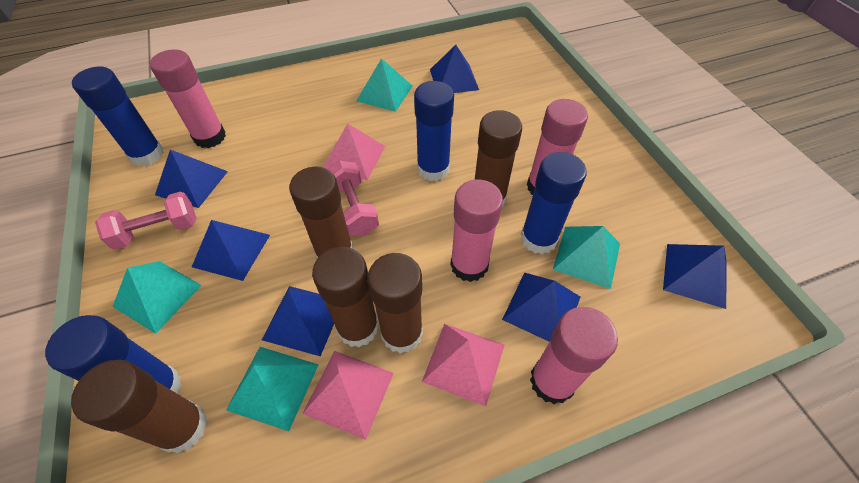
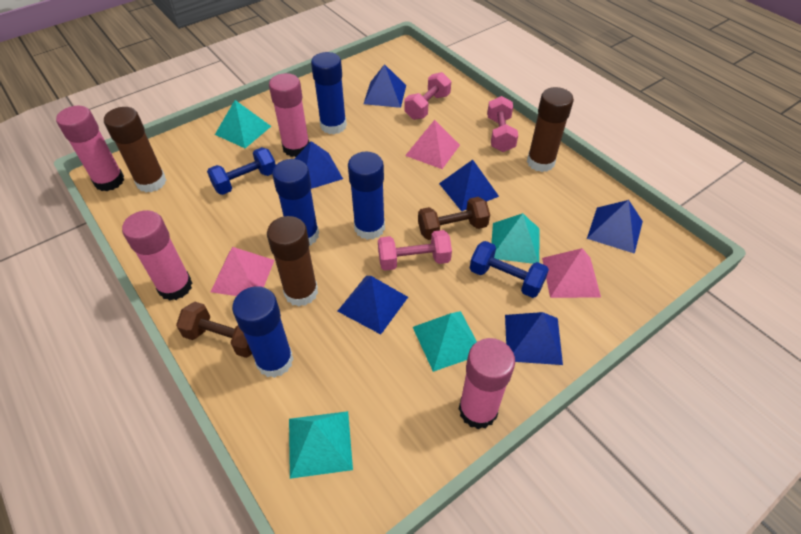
blue dumbbell: 0 -> 2
brown dumbbell: 0 -> 2
brown glue stick: 5 -> 3
pink dumbbell: 2 -> 3

